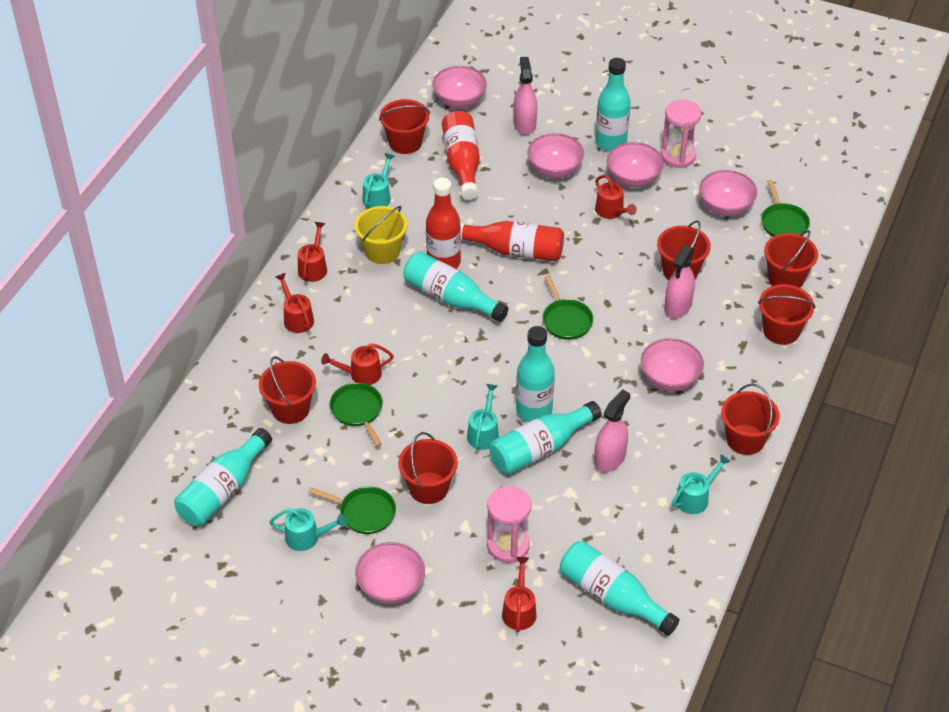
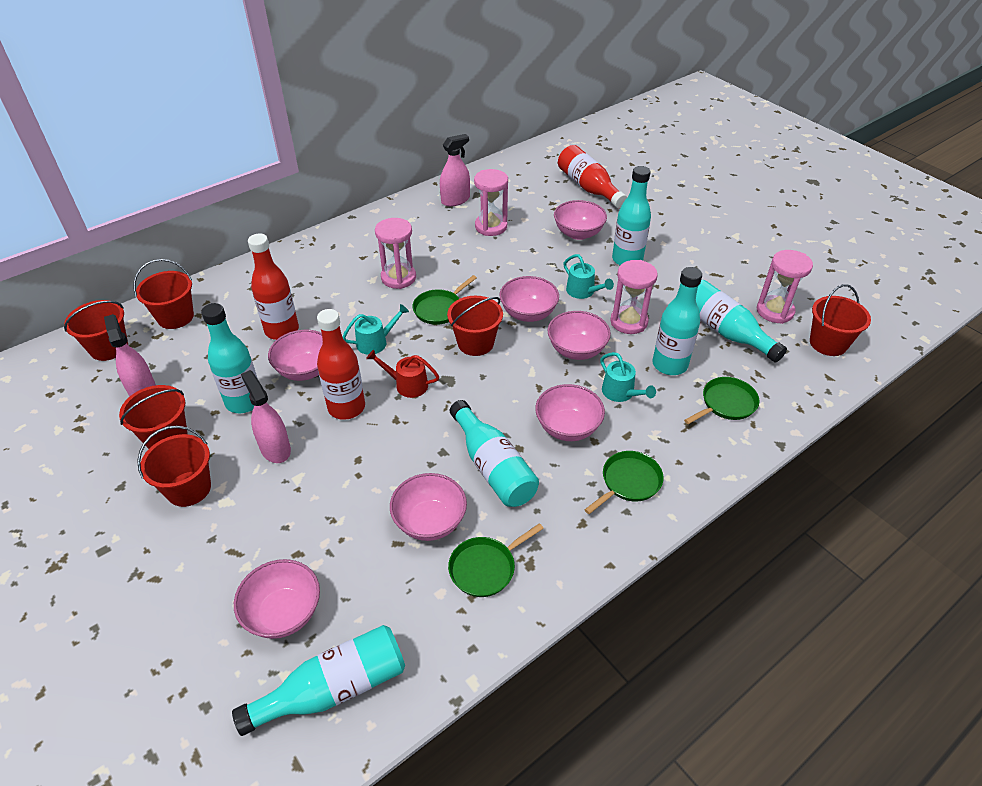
pink bowl: 6 -> 7
pink hourglass: 2 -> 4
red bucket: 7 -> 6
red watering can: 5 -> 1
turquoise watering can: 4 -> 3
yellow bucket: 1 -> 0

